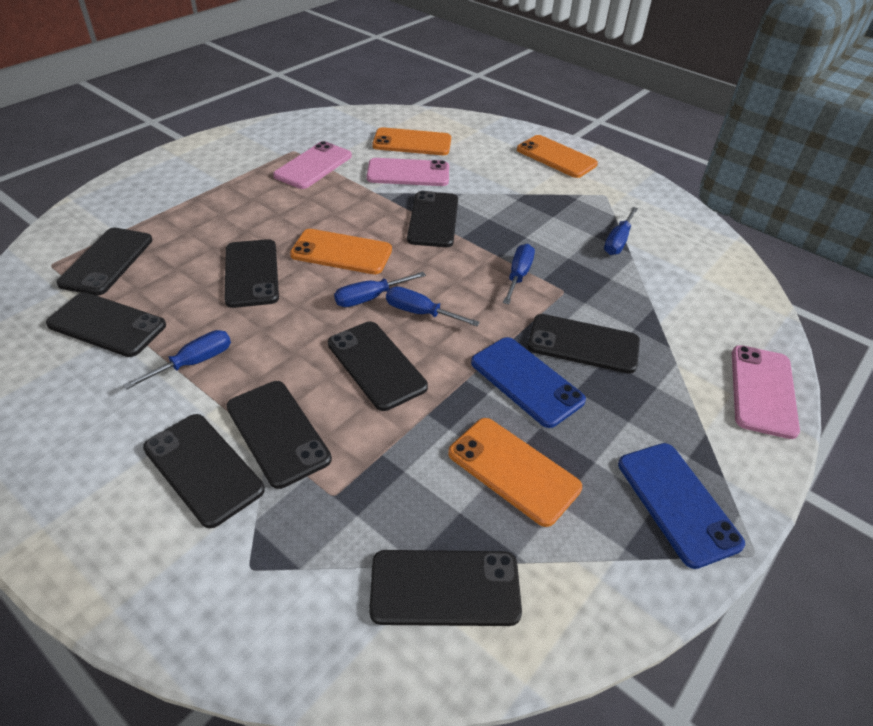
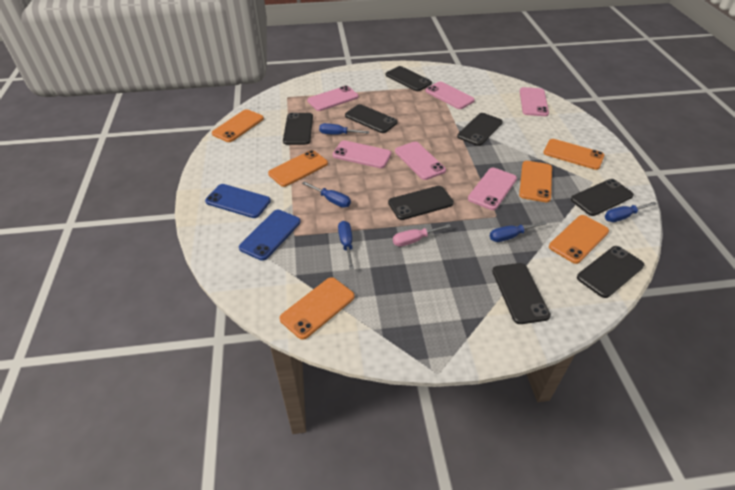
black phone: 9 -> 8
orange phone: 4 -> 6
pink phone: 3 -> 6
pink screwdriver: 0 -> 1

